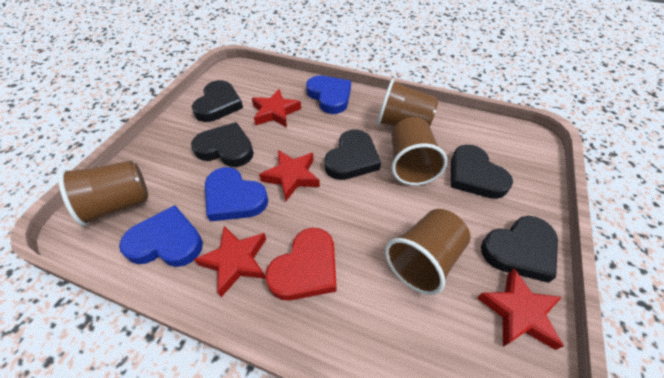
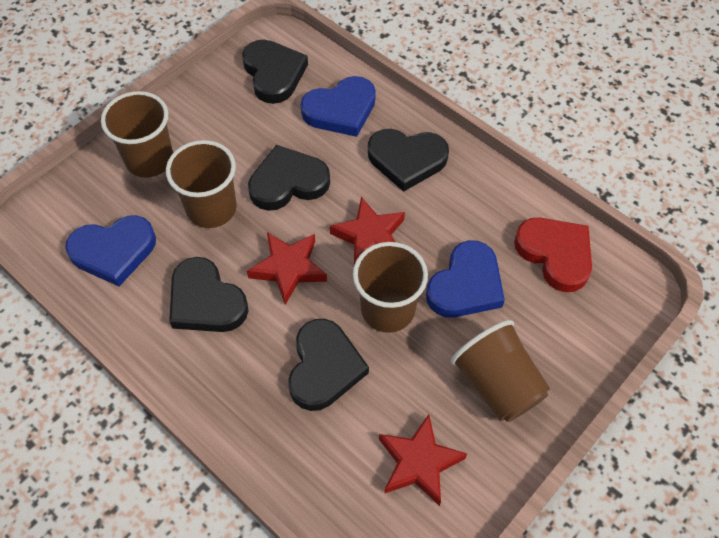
red star: 4 -> 3

